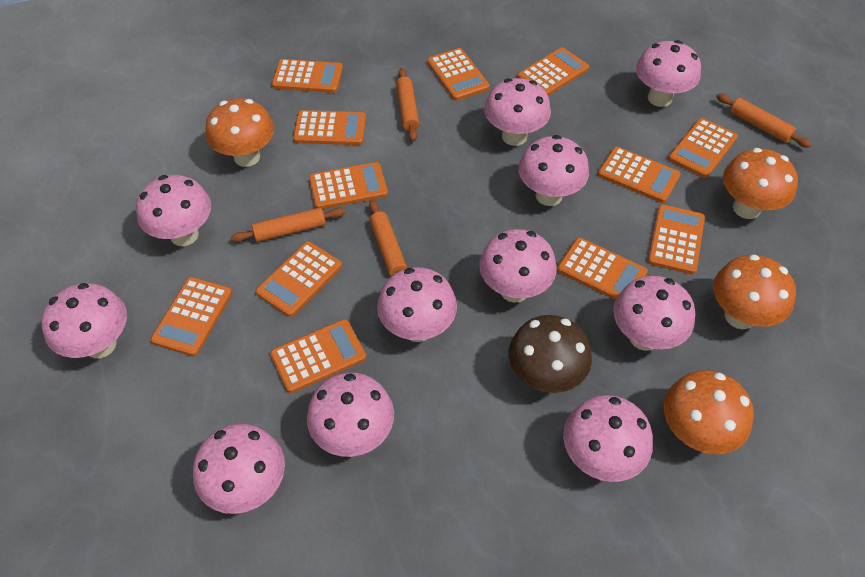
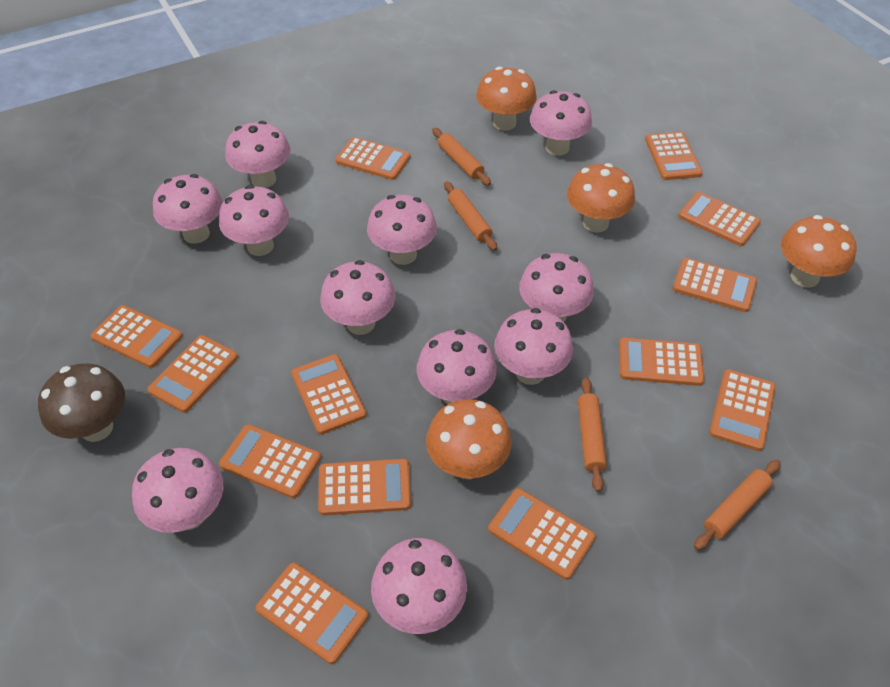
orange calculator: 12 -> 13

